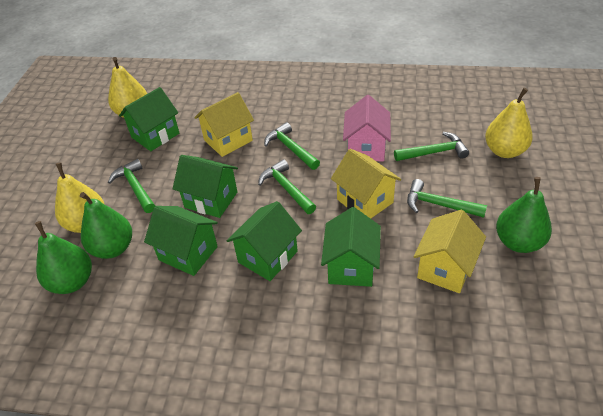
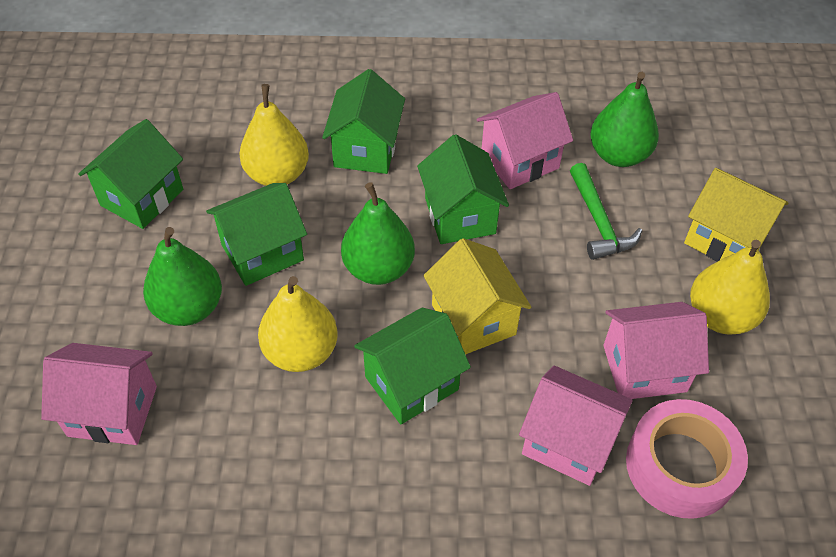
green hammer: 5 -> 1
pink house: 1 -> 4
pink tape: 0 -> 1
yellow house: 3 -> 2

